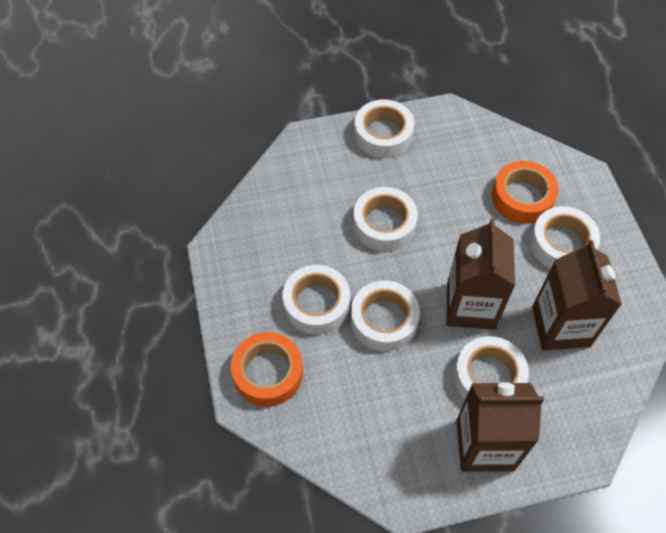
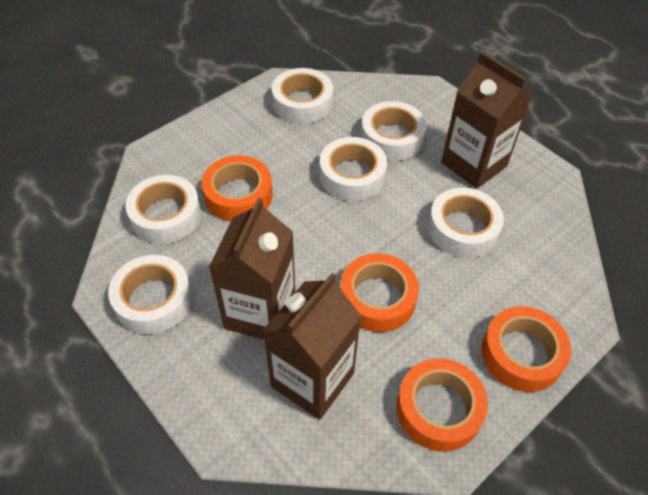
orange tape: 2 -> 4

